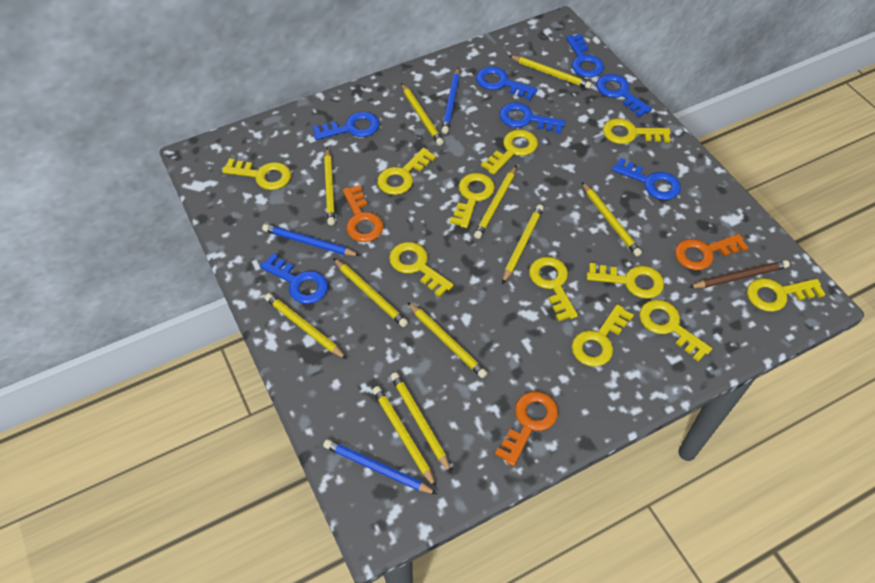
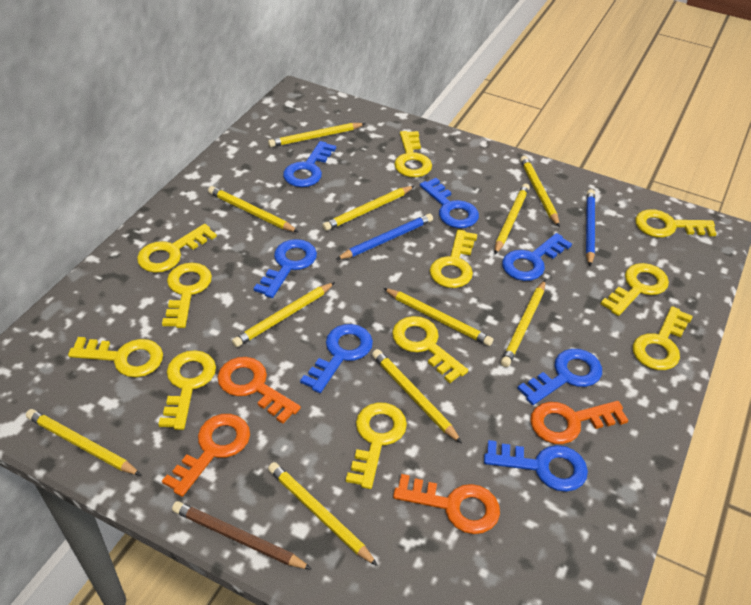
blue pencil: 3 -> 2
orange key: 3 -> 4

